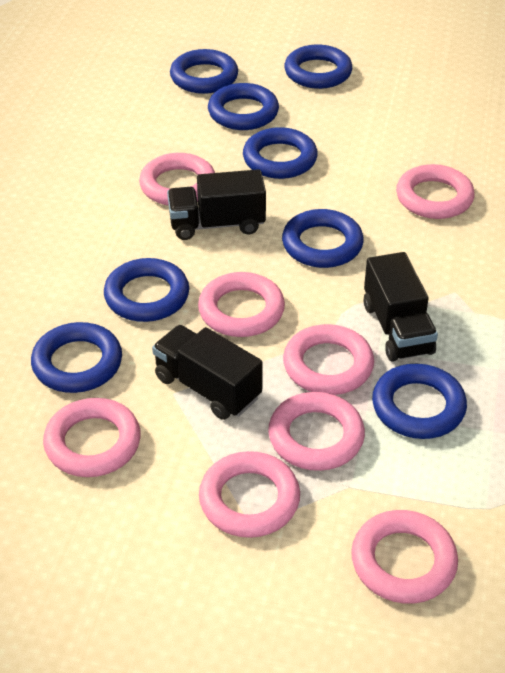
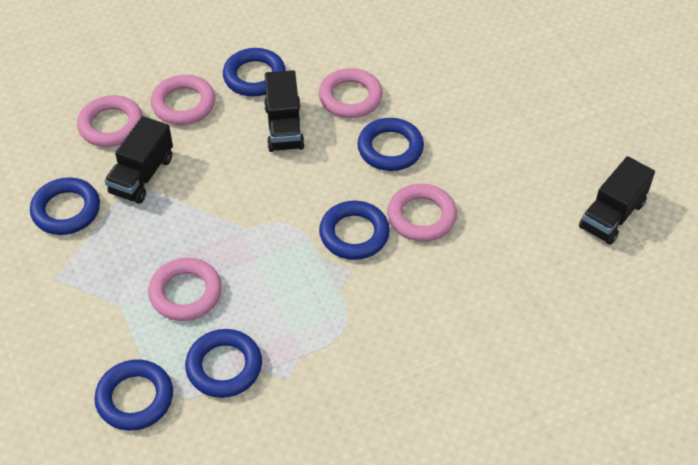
blue ring: 8 -> 6
pink ring: 8 -> 5

